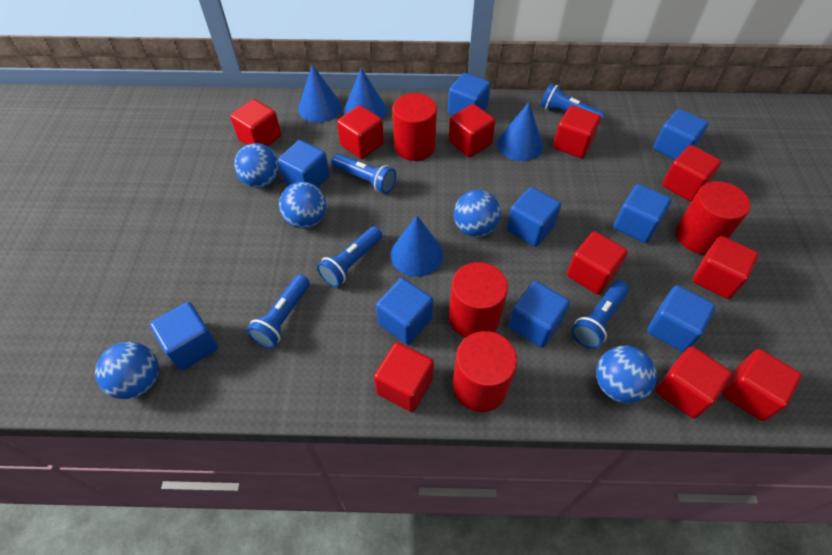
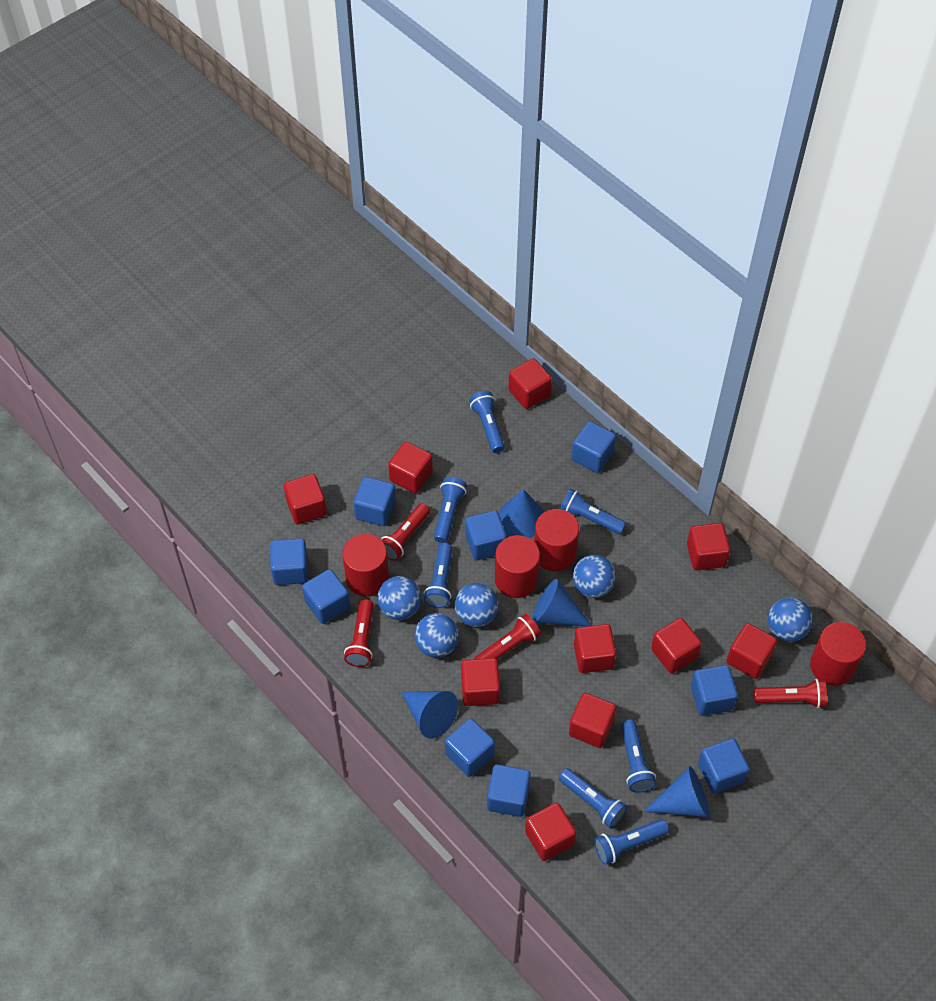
blue flashlight: 5 -> 7
red flashlight: 0 -> 4

